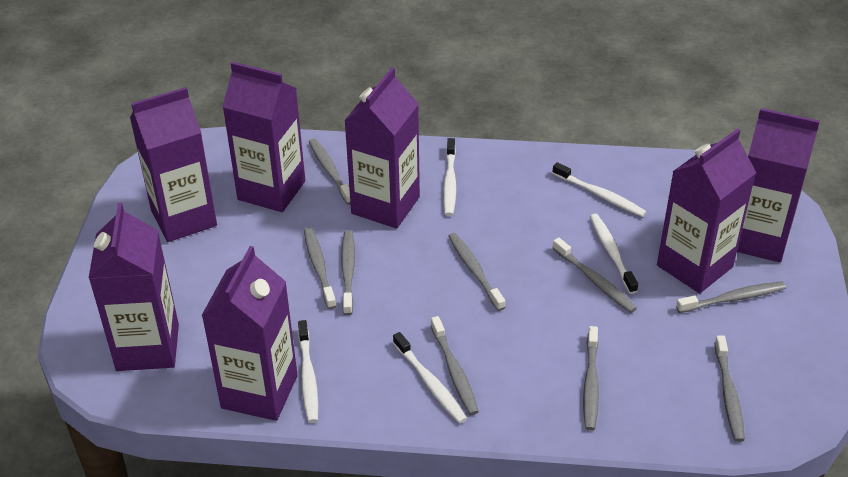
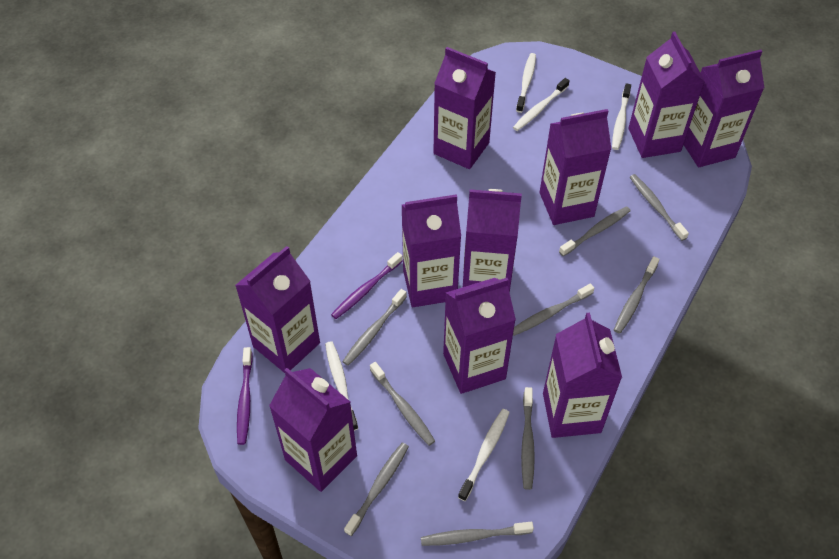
purple carton: 7 -> 10
purple toothbrush: 0 -> 2

